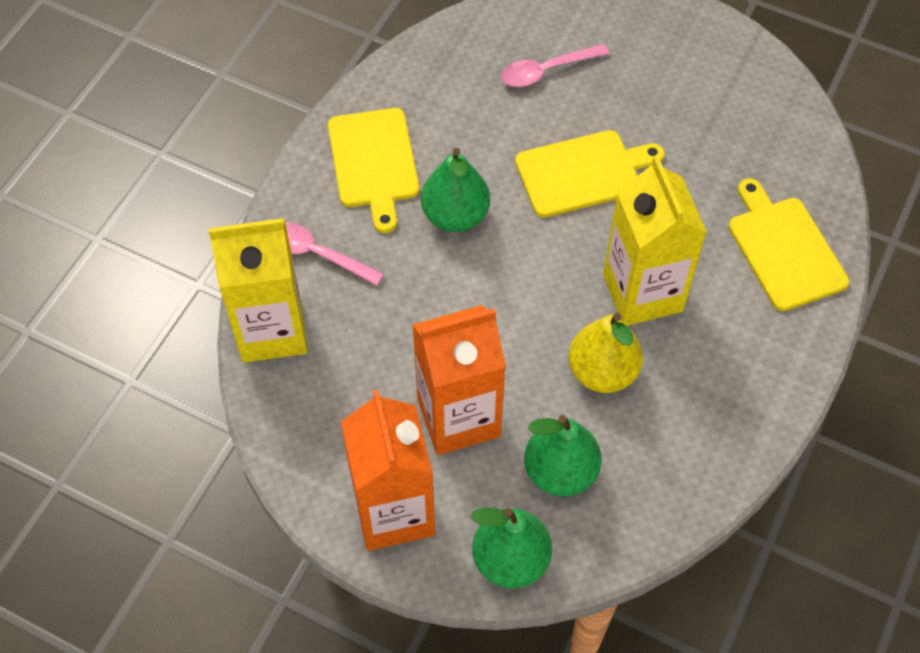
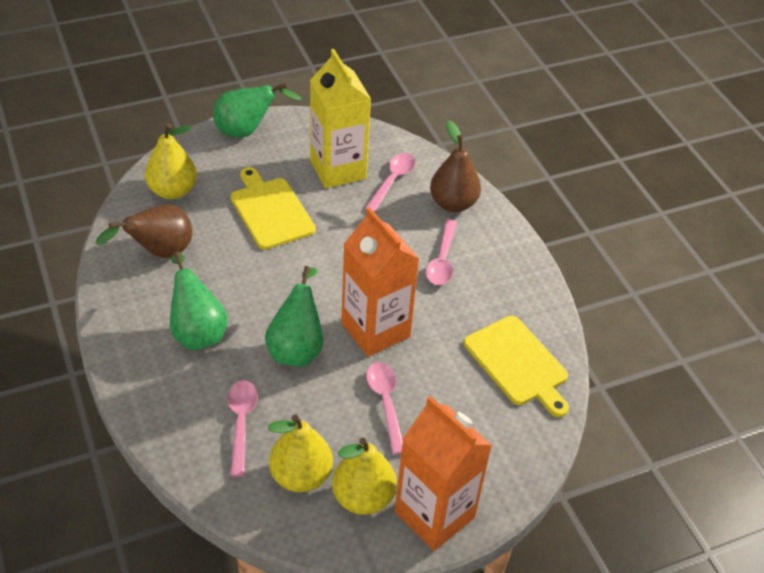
brown pear: 0 -> 2
pink spoon: 2 -> 4
yellow carton: 2 -> 1
yellow cutting board: 3 -> 2
yellow pear: 1 -> 3

